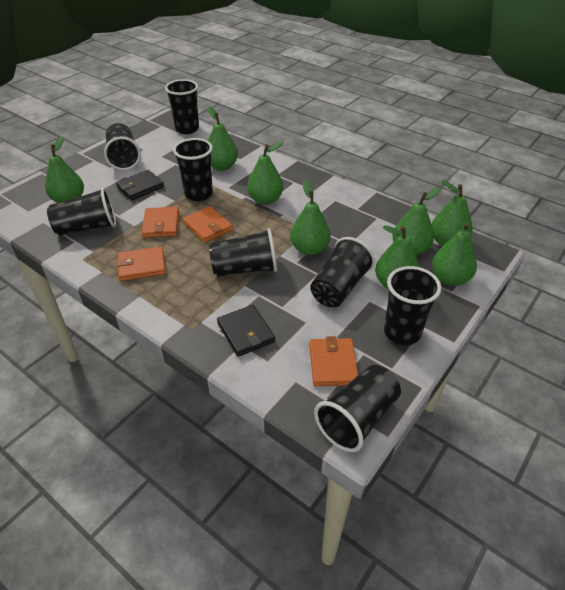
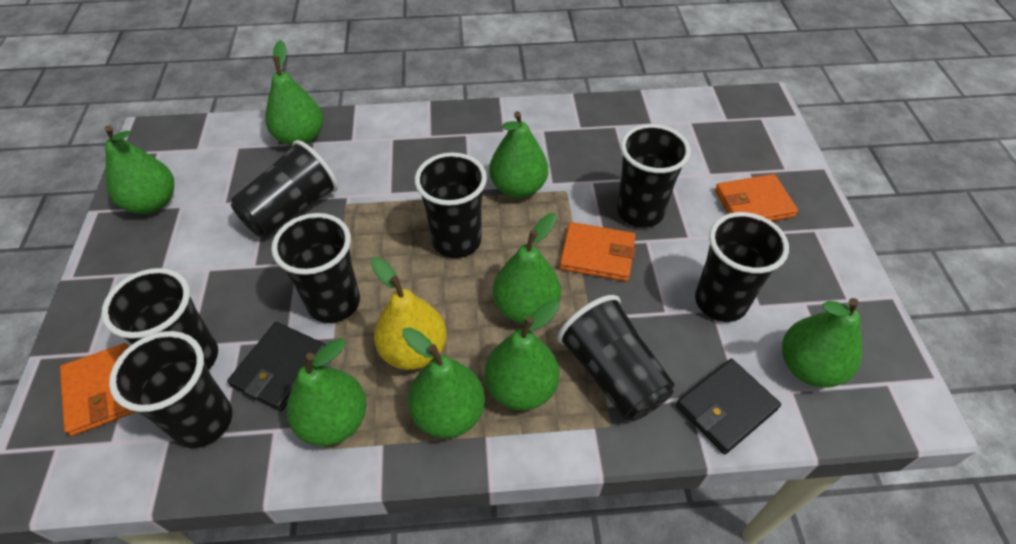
orange wallet: 4 -> 3
yellow pear: 0 -> 1

